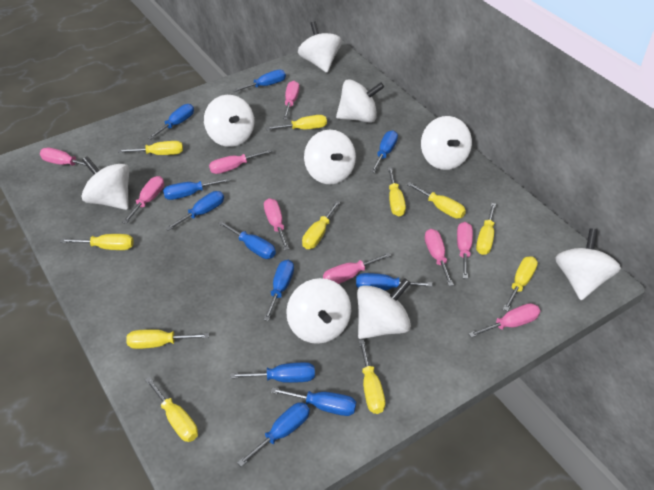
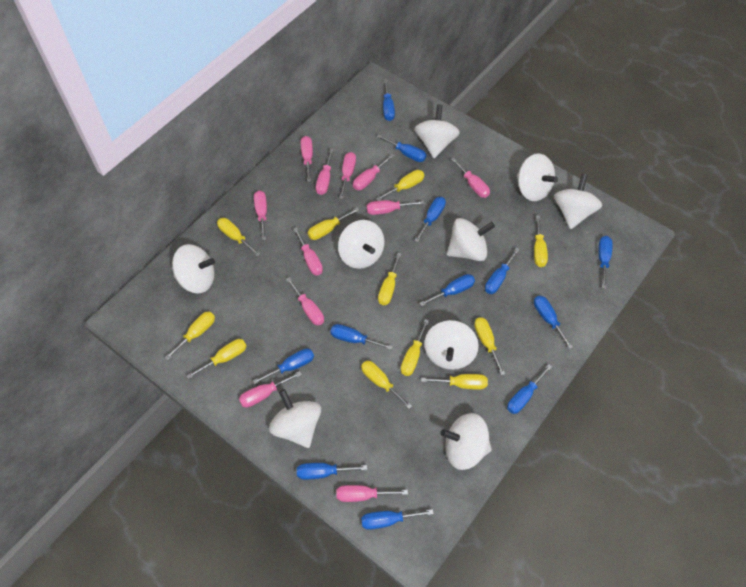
blue screwdriver: 11 -> 12
pink screwdriver: 9 -> 11

